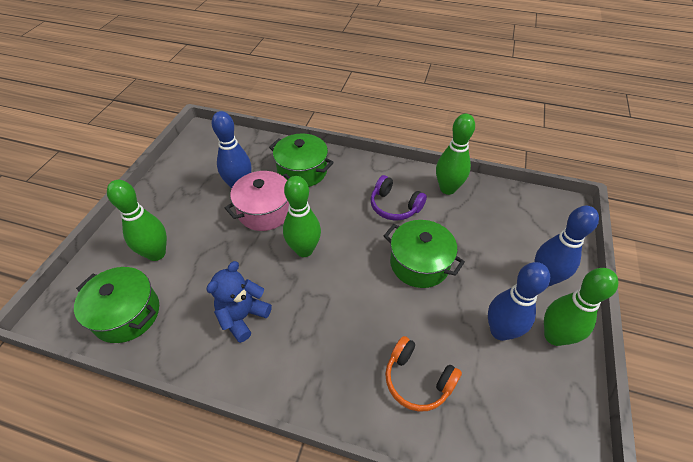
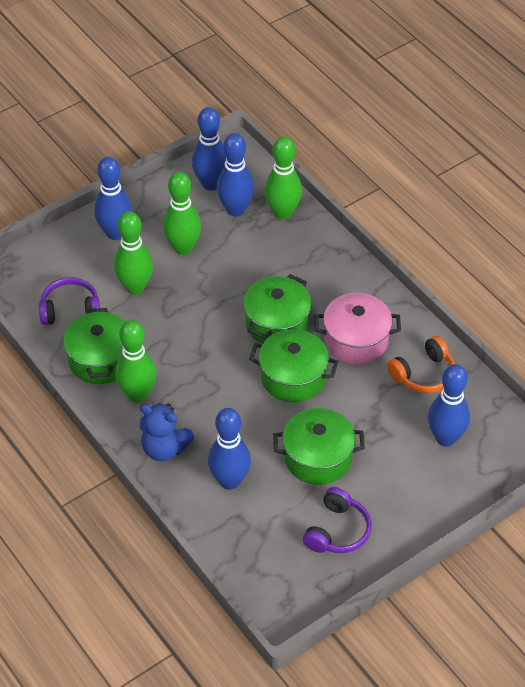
blue bowling pin: 3 -> 5
green pot: 3 -> 4
purple headphones: 1 -> 2

